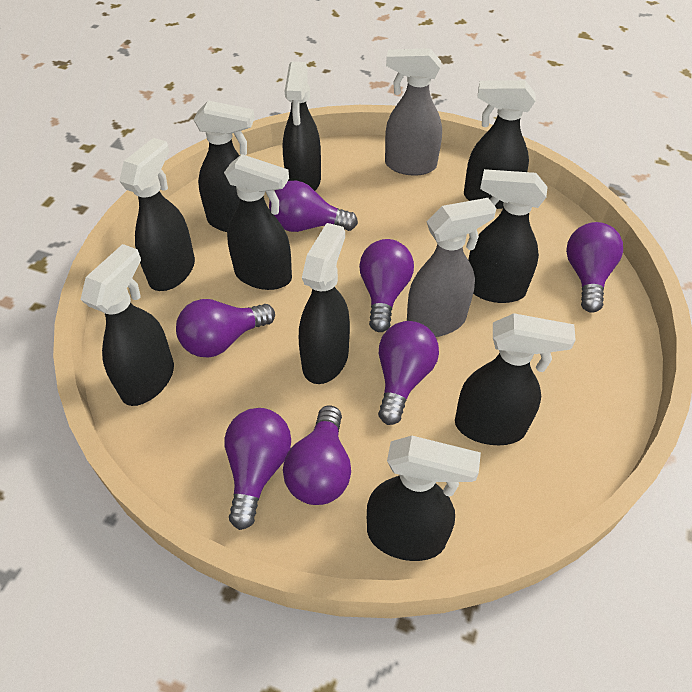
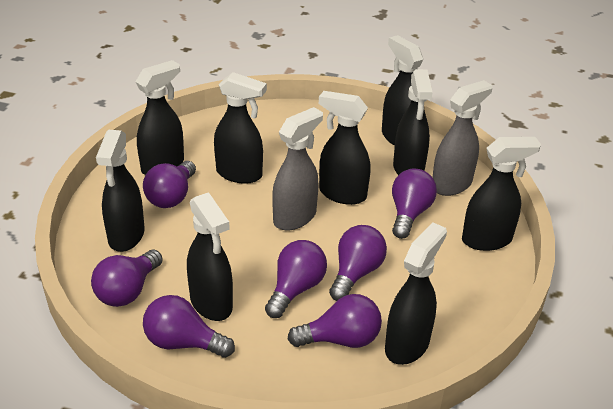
black spray bottle: 10 -> 9

